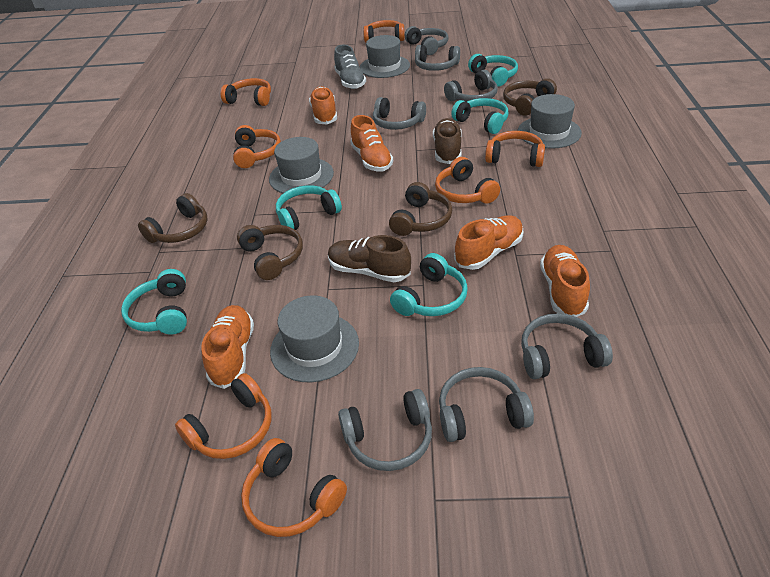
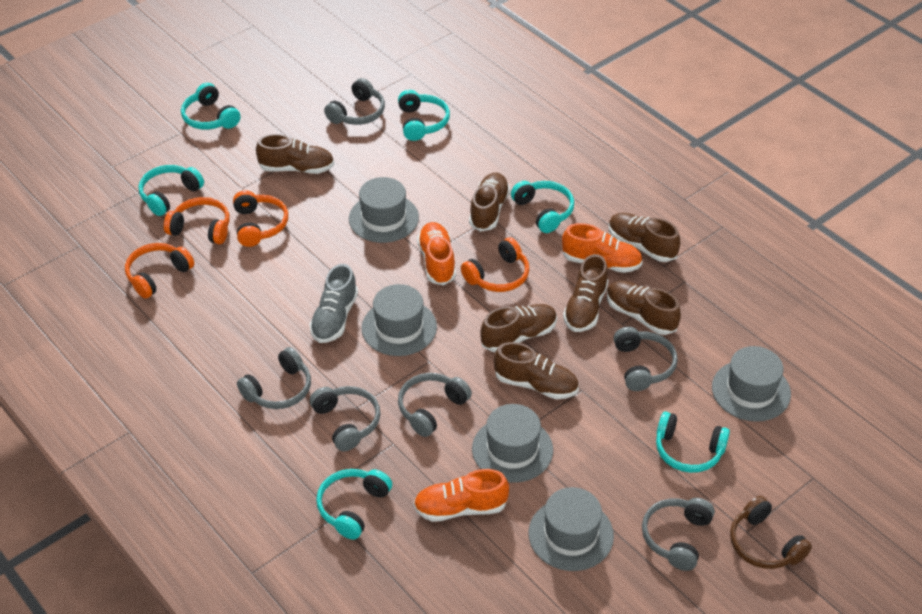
brown headphones: 4 -> 1
brown shoe: 2 -> 7
grey hat: 4 -> 5
grey headphones: 7 -> 6
orange headphones: 7 -> 4
orange shoe: 5 -> 3
turquoise headphones: 5 -> 6

